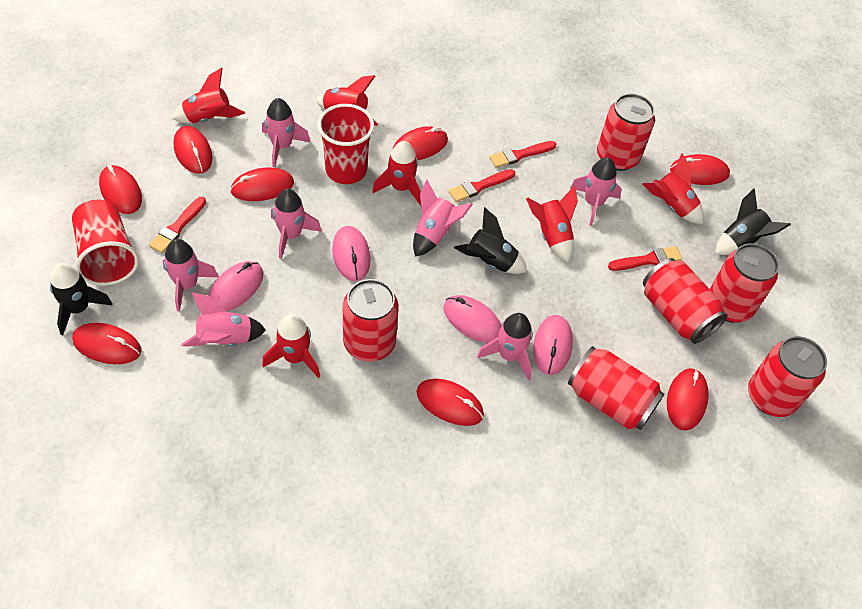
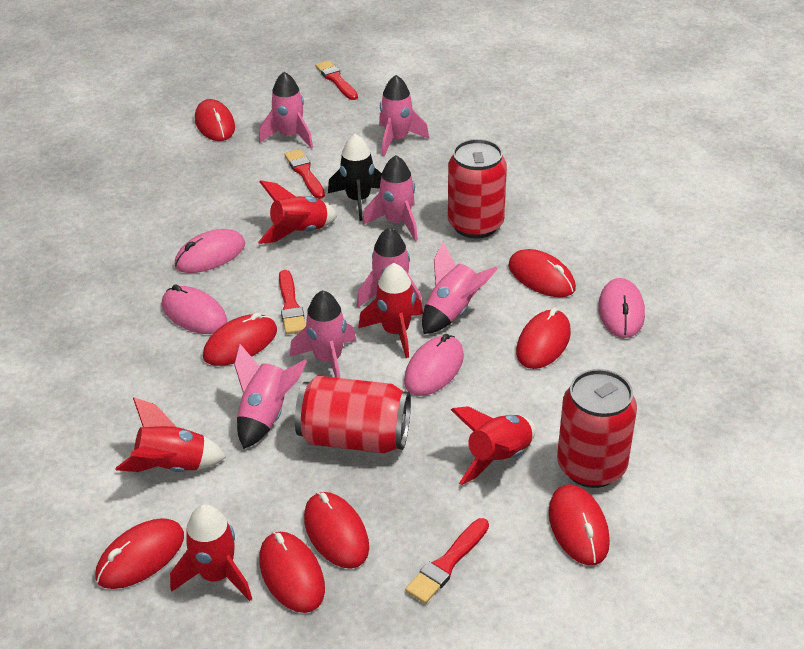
black rocket: 3 -> 1
red can: 6 -> 3
red cup: 2 -> 0
red rocket: 6 -> 5

